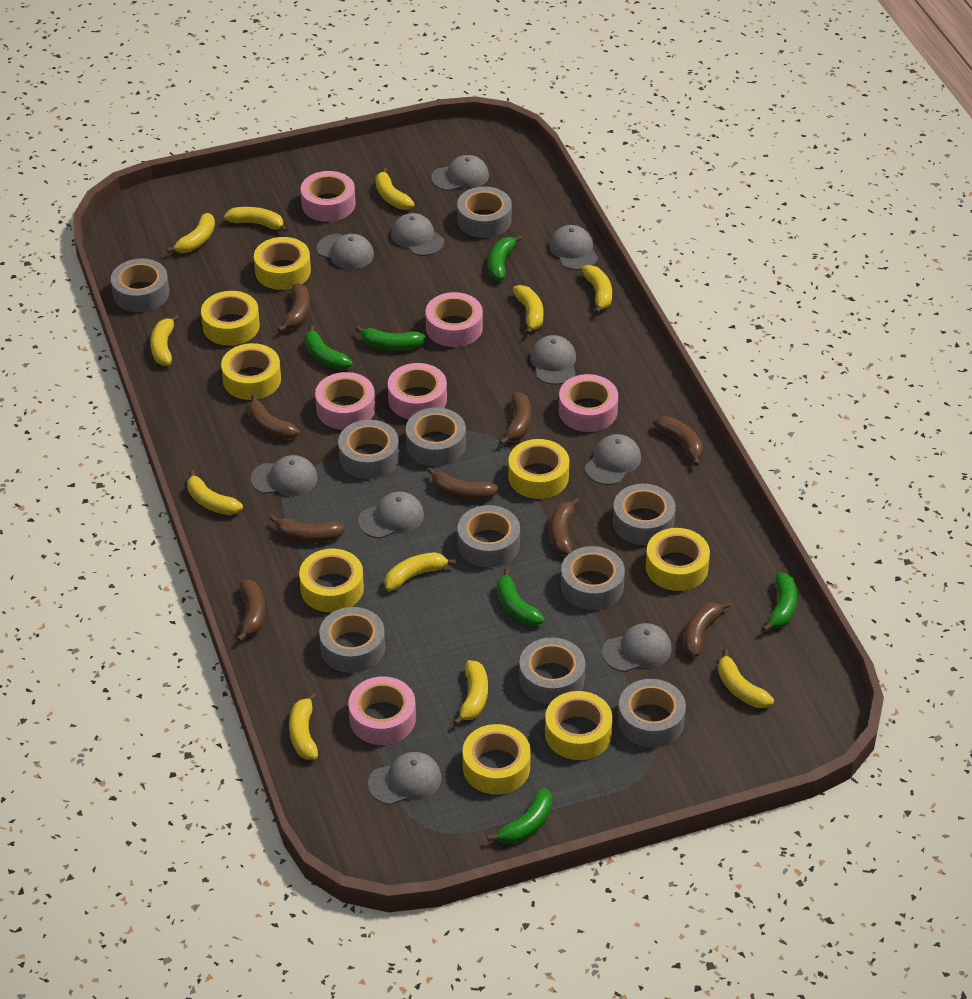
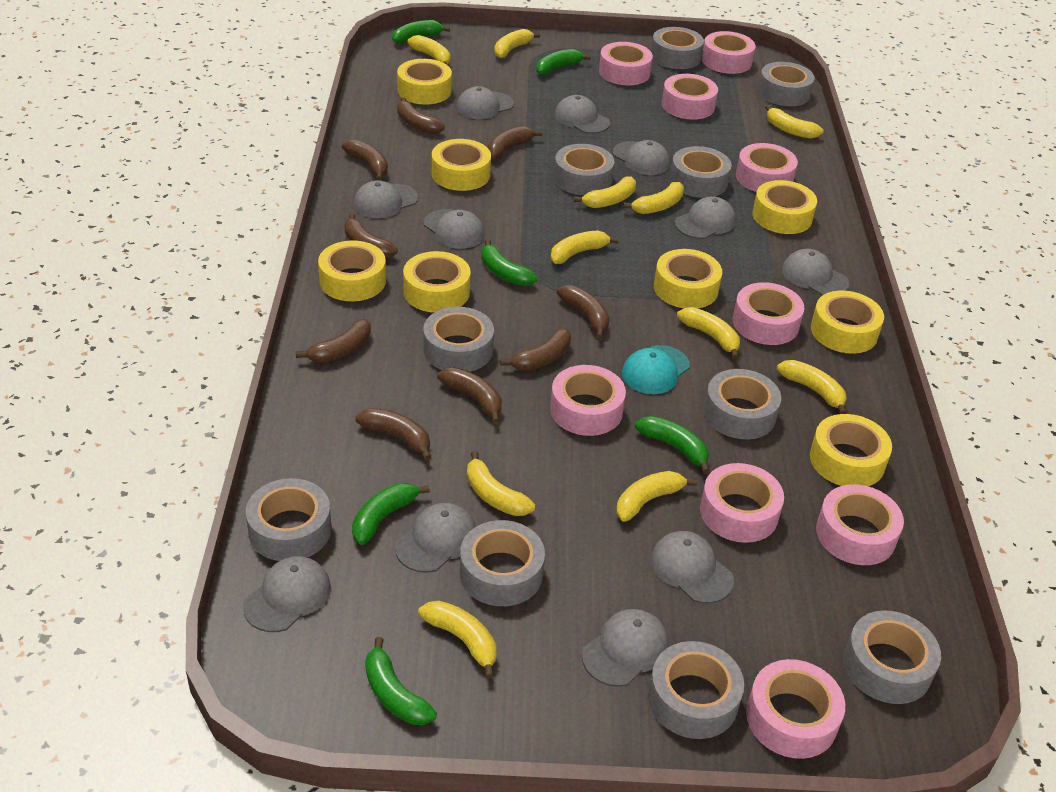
grey cap: 10 -> 11
pink tape: 6 -> 9
turquoise cap: 0 -> 1

